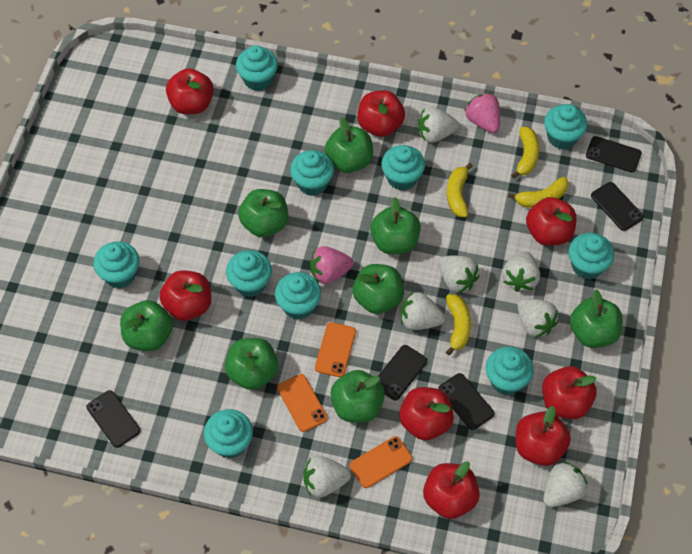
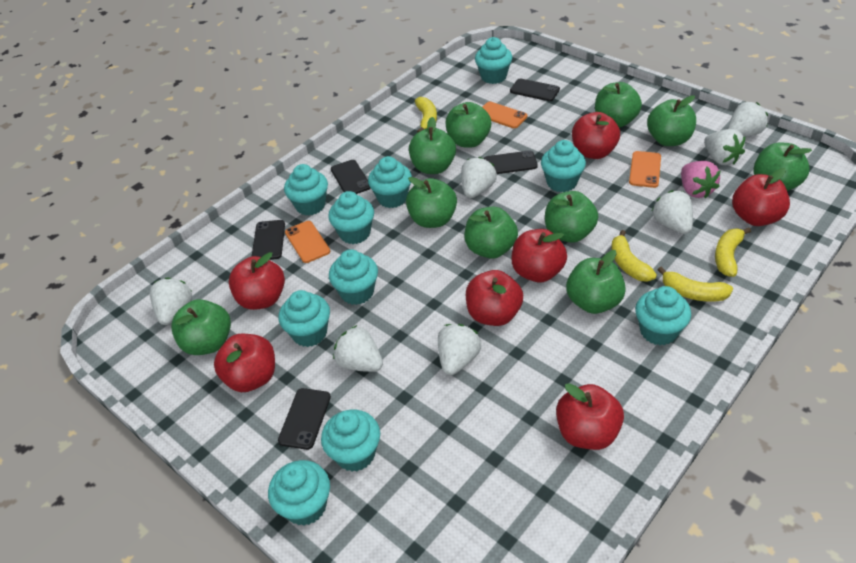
green apple: 8 -> 10
pink strawberry: 2 -> 1
red apple: 8 -> 7

